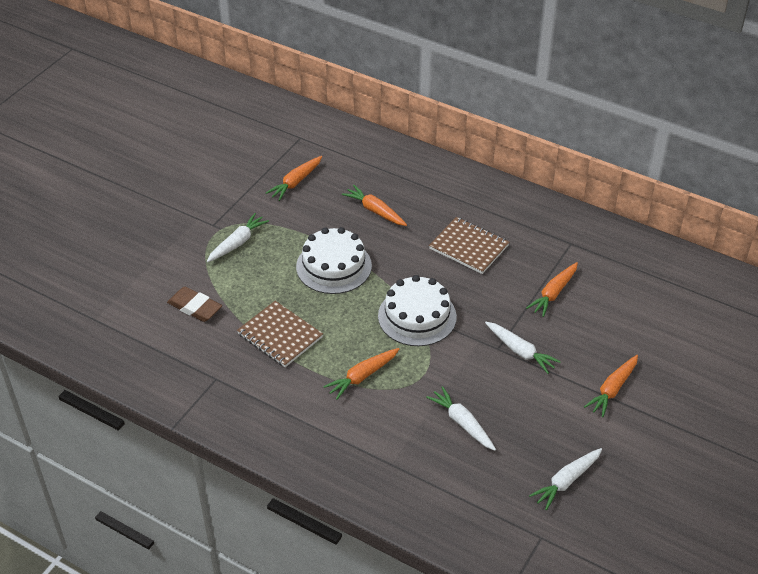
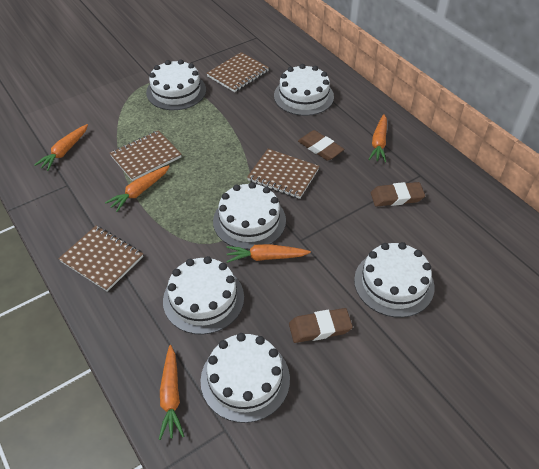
brown eraser: 1 -> 3
brown notebook: 2 -> 4
white cake: 2 -> 6
white carrot: 4 -> 0

